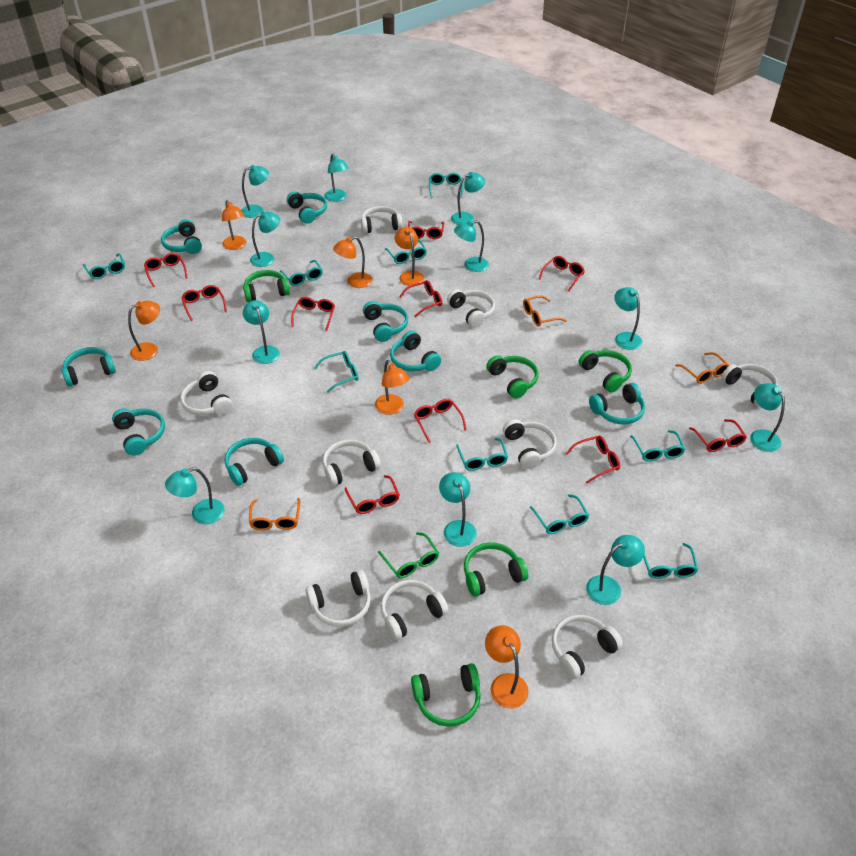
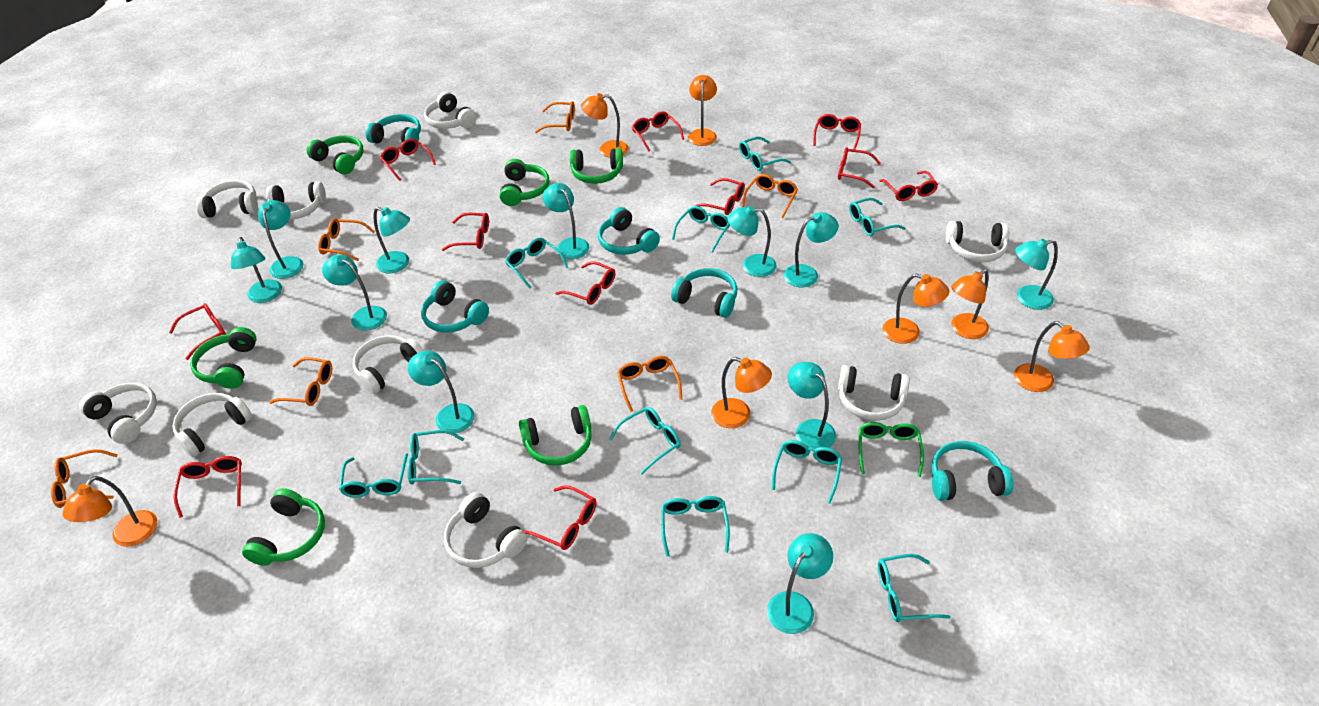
green headphones: 5 -> 6
orange glasses: 3 -> 6
orange lamp: 6 -> 7
red glasses: 10 -> 11
turquoise glasses: 9 -> 10
turquoise headphones: 8 -> 5

